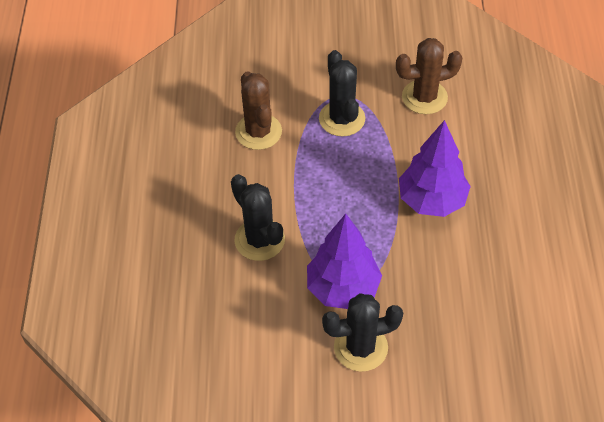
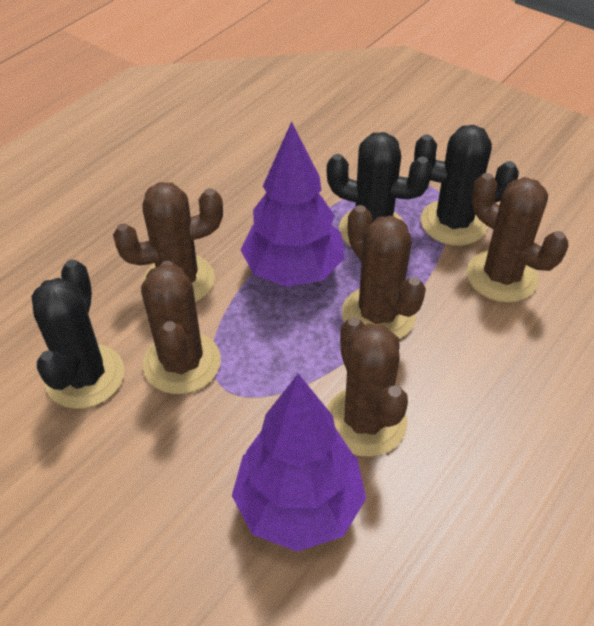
brown cactus: 2 -> 5

